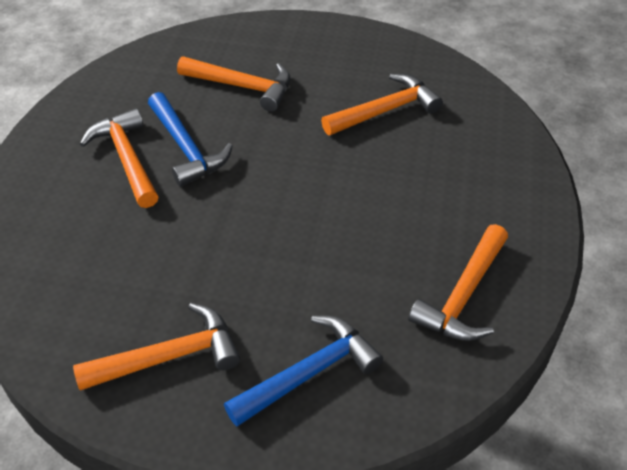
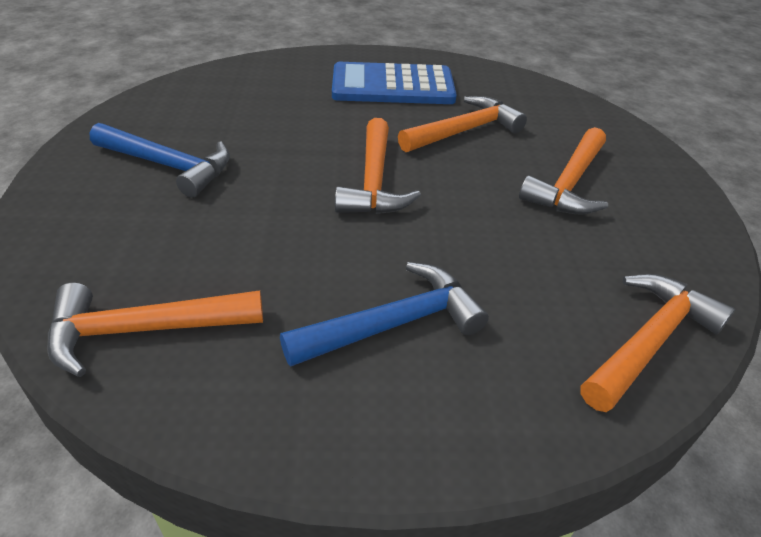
blue calculator: 0 -> 1

